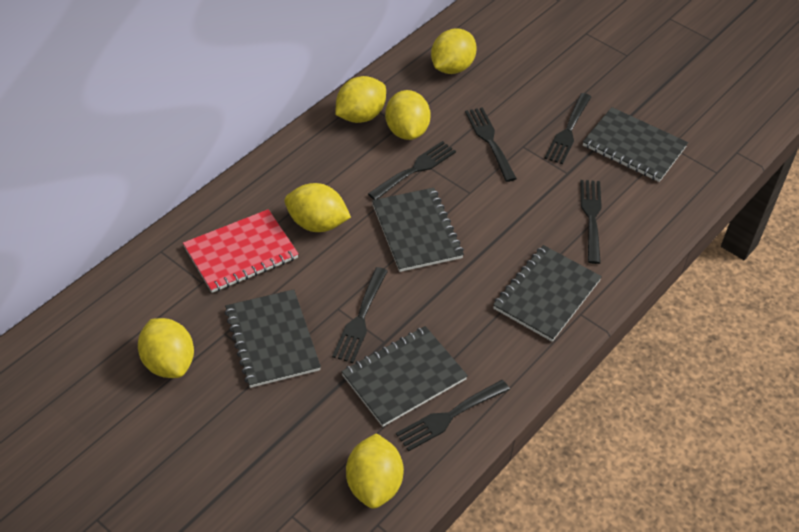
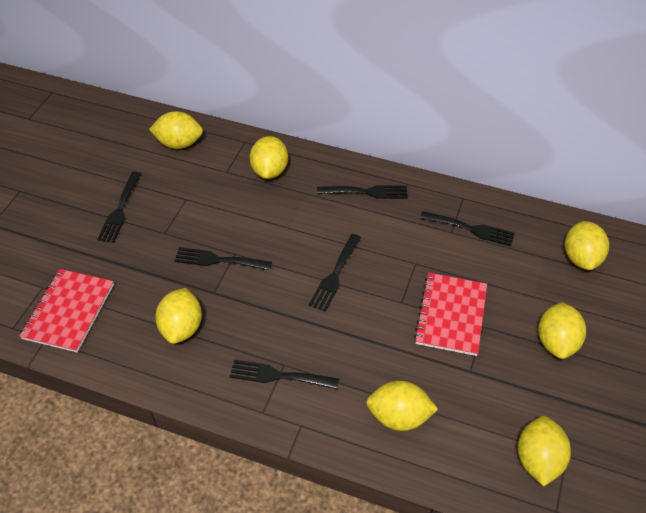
black notebook: 5 -> 0
red notebook: 1 -> 2
yellow lemon: 6 -> 7

